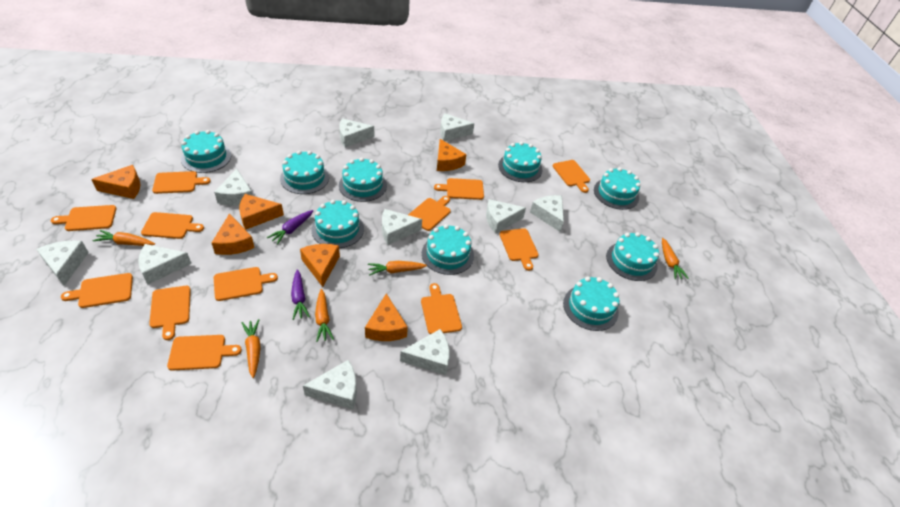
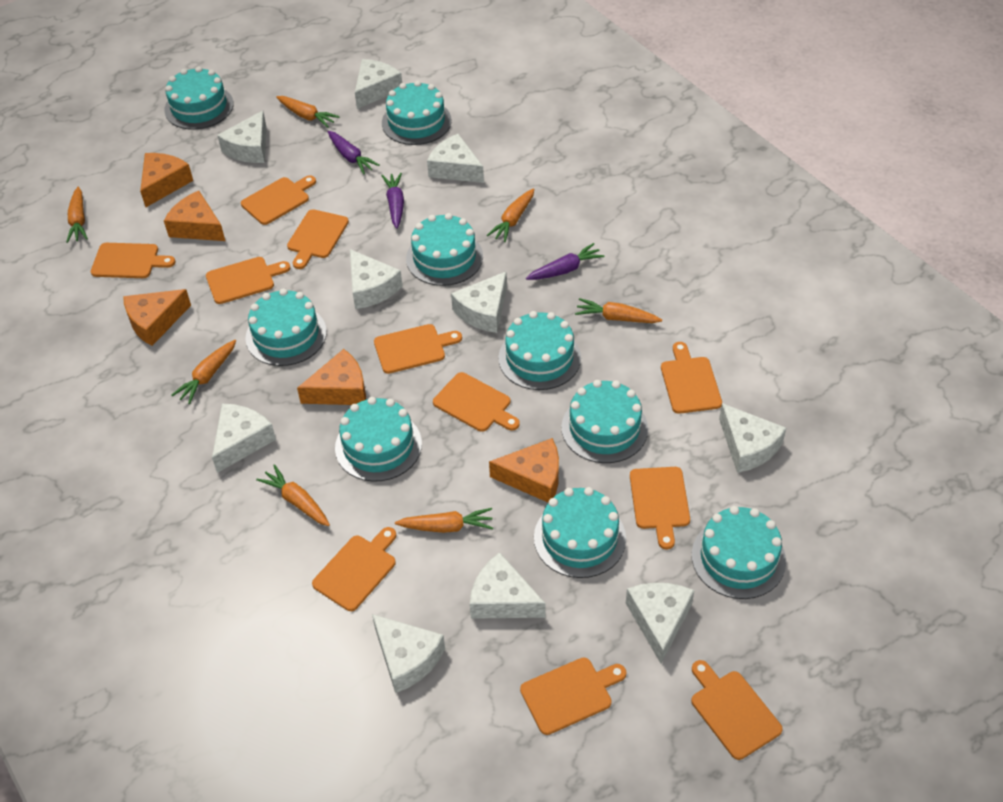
orange carrot: 5 -> 7
orange cheese: 6 -> 5
orange cutting board: 12 -> 11
purple carrot: 2 -> 3

